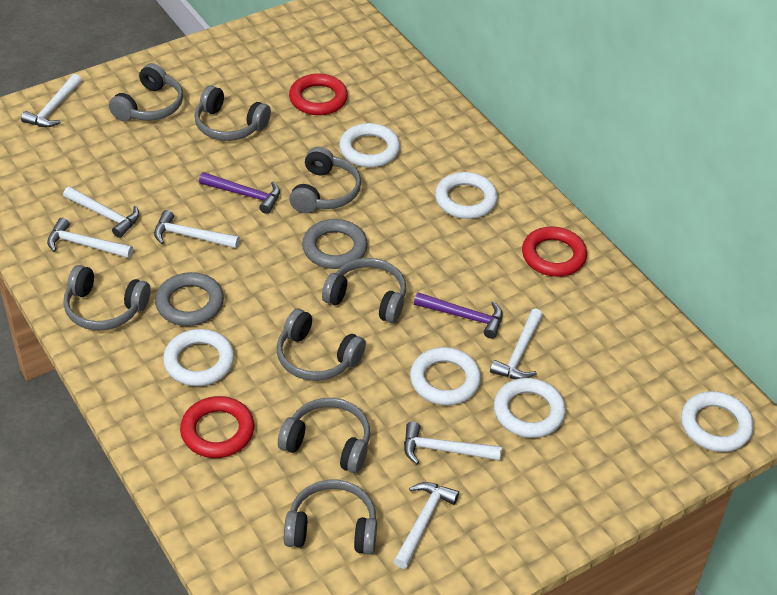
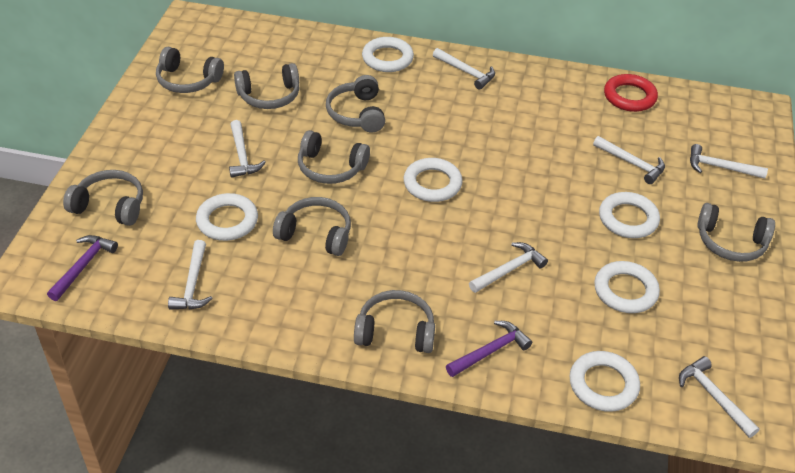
grey ring: 2 -> 0
red ring: 3 -> 1

